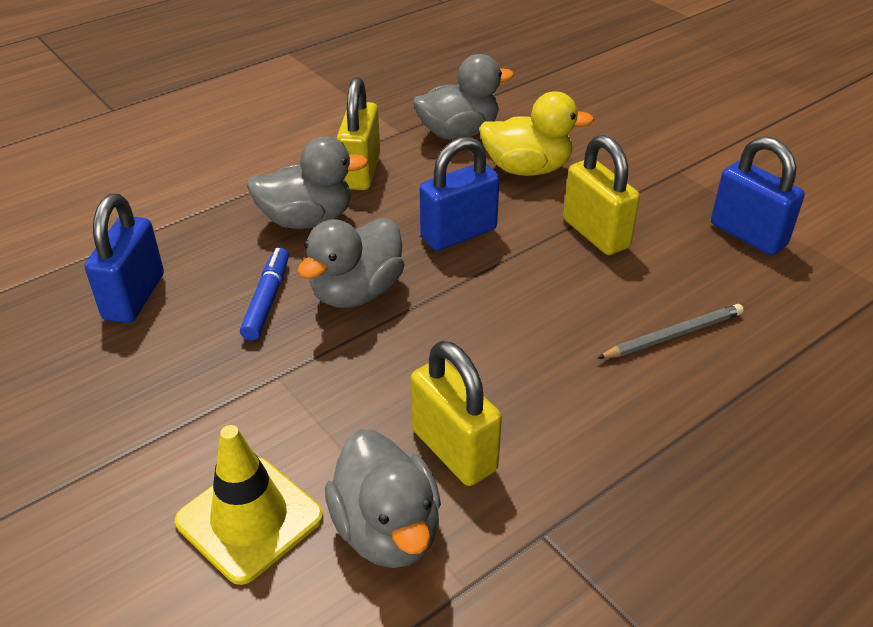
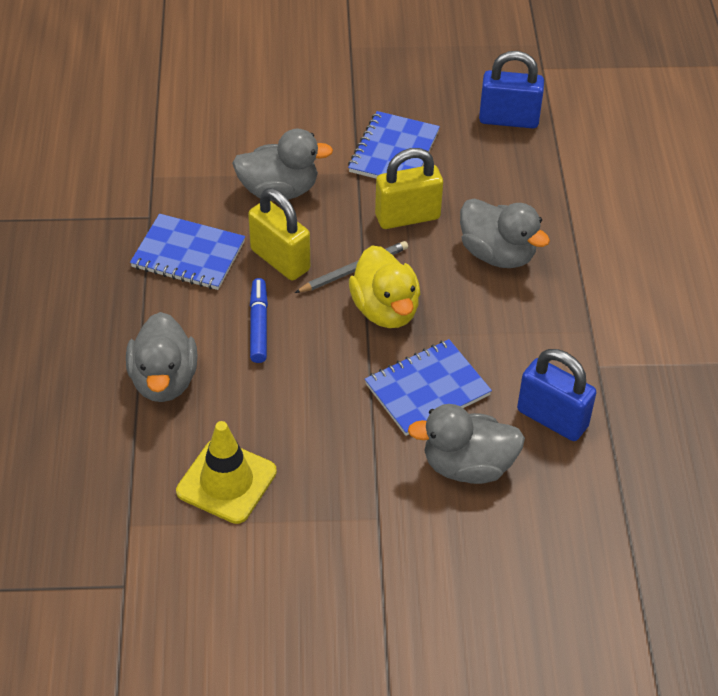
blue notebook: 0 -> 3
blue padlock: 3 -> 2
yellow padlock: 3 -> 2

